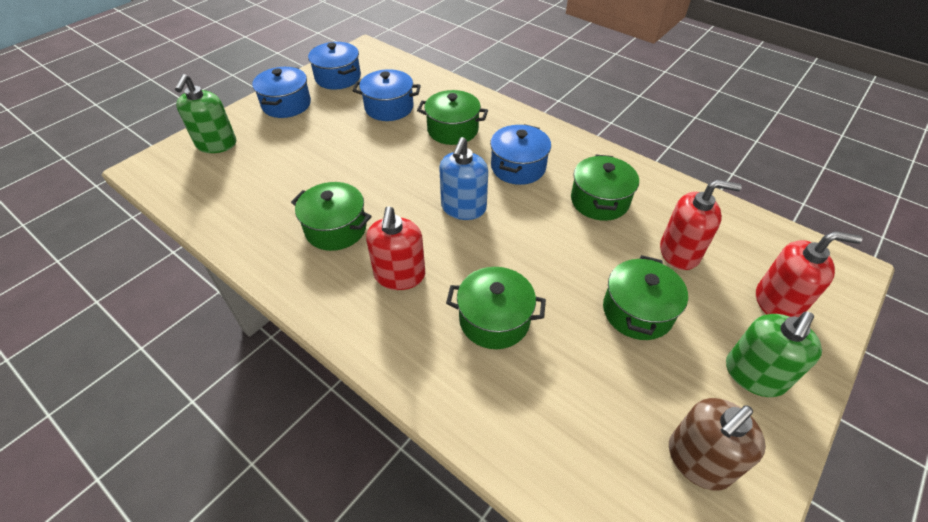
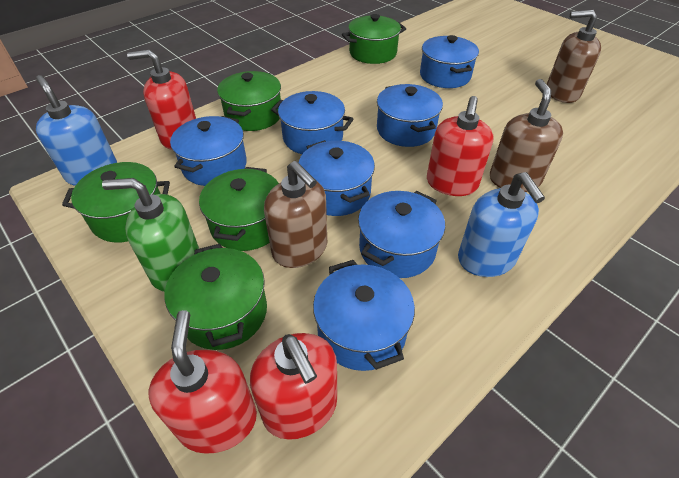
blue pot: 4 -> 7
blue soap dispenser: 1 -> 2
brown soap dispenser: 1 -> 3
green soap dispenser: 2 -> 1
red soap dispenser: 3 -> 4

